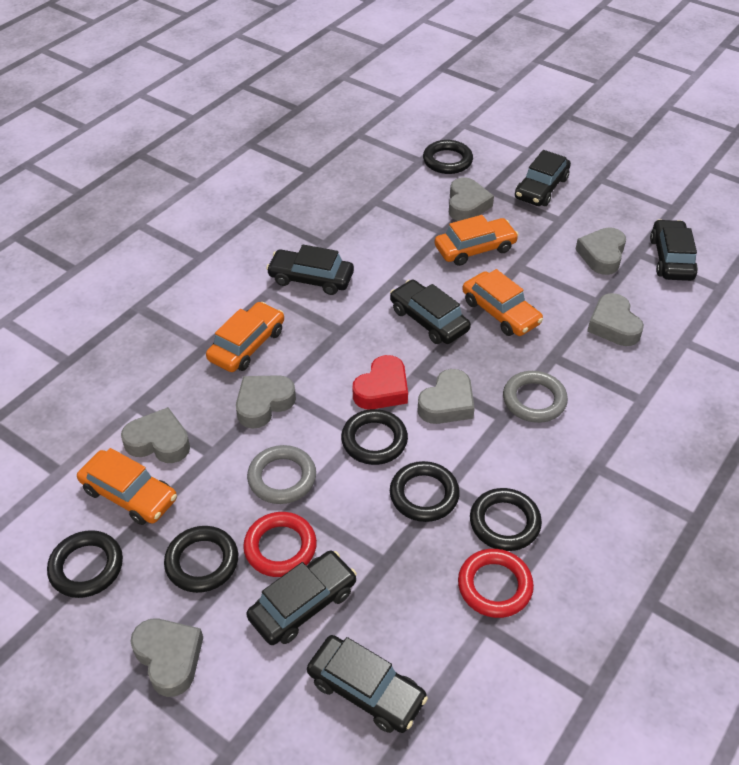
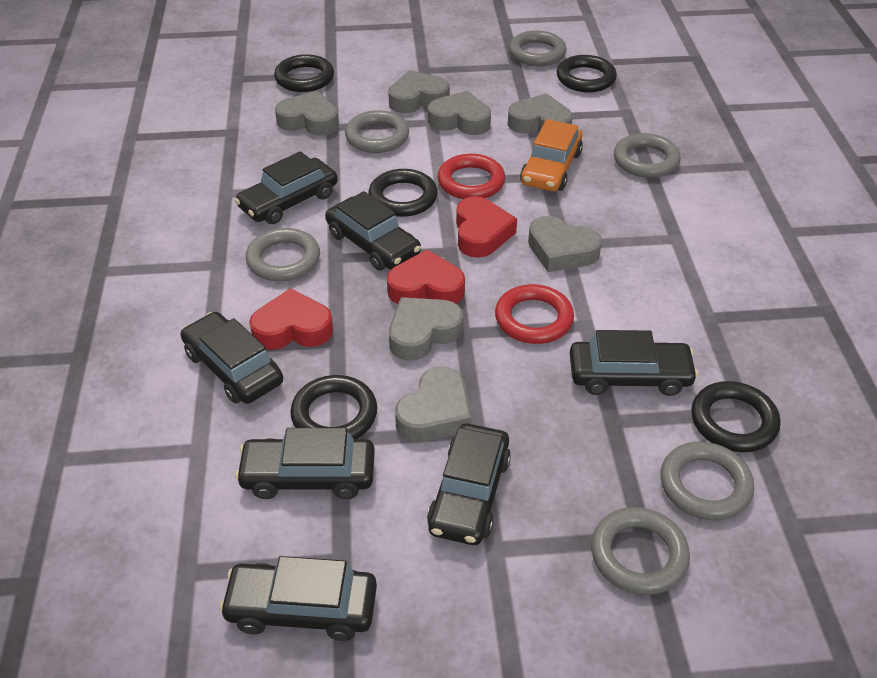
black car: 6 -> 7
black ring: 6 -> 5
grey ring: 2 -> 6
orange car: 4 -> 1
red heart: 1 -> 3

